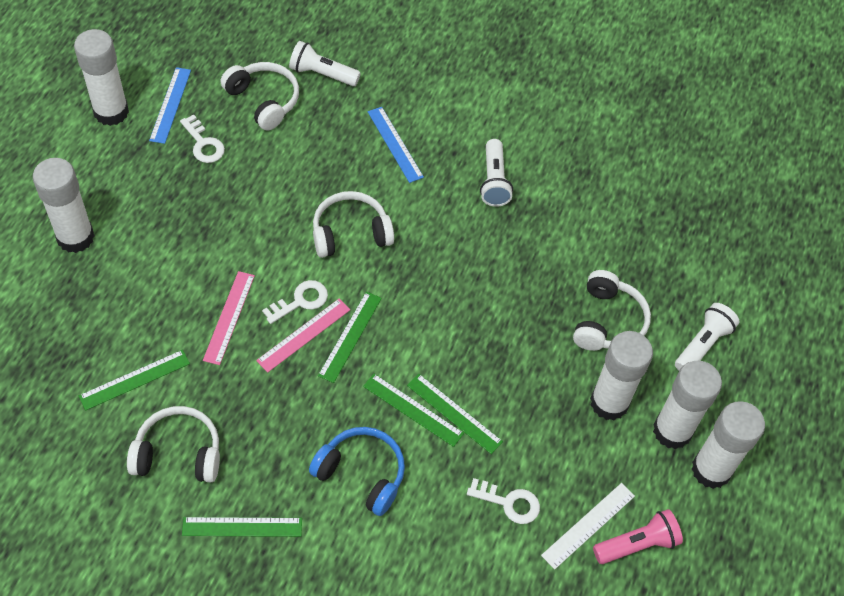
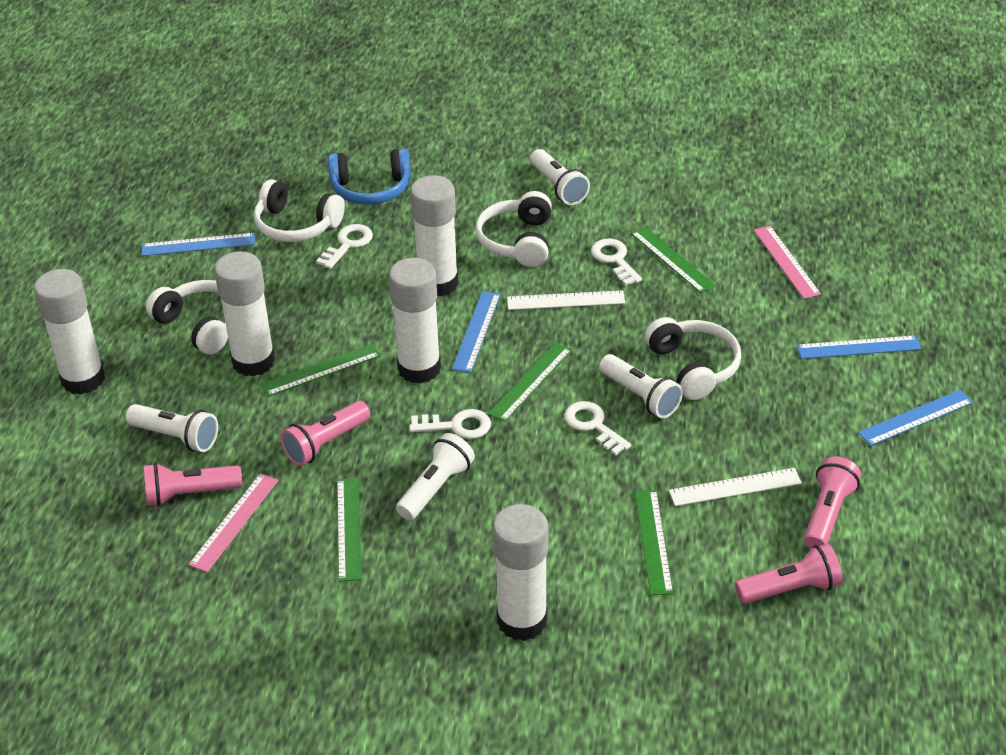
blue ruler: 2 -> 4
pink flashlight: 1 -> 4
white flashlight: 3 -> 4
white key: 3 -> 4
white ruler: 1 -> 2

